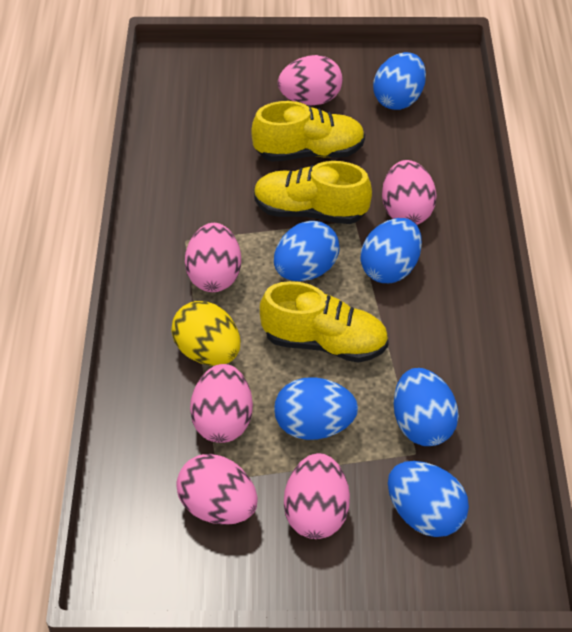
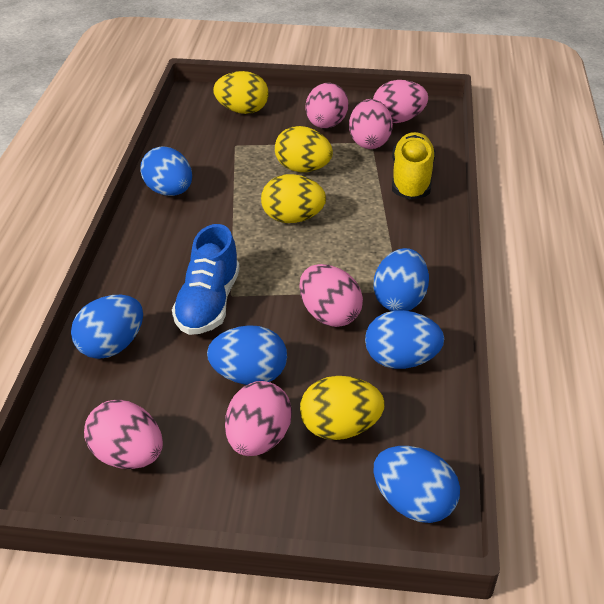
blue shoe: 0 -> 1
yellow egg: 1 -> 4
yellow shoe: 3 -> 1

